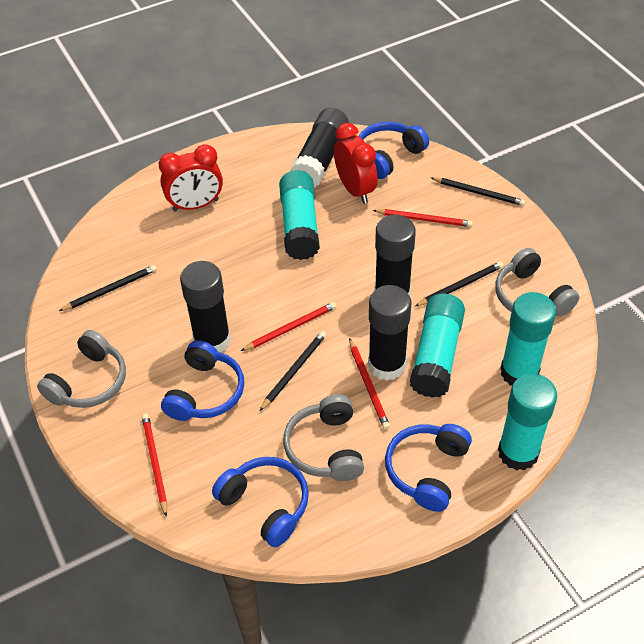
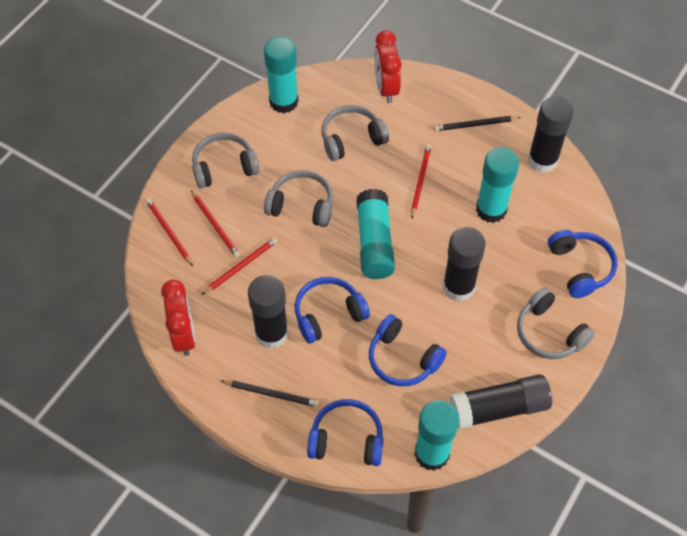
black pencil: 4 -> 2
grey headphones: 3 -> 4

